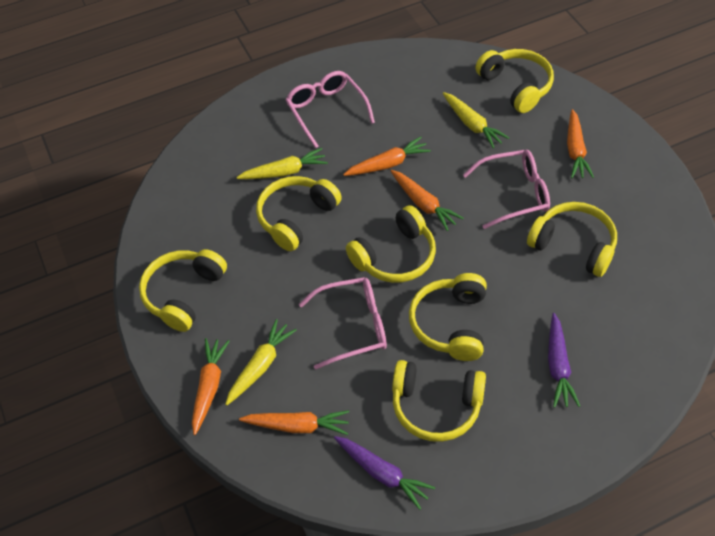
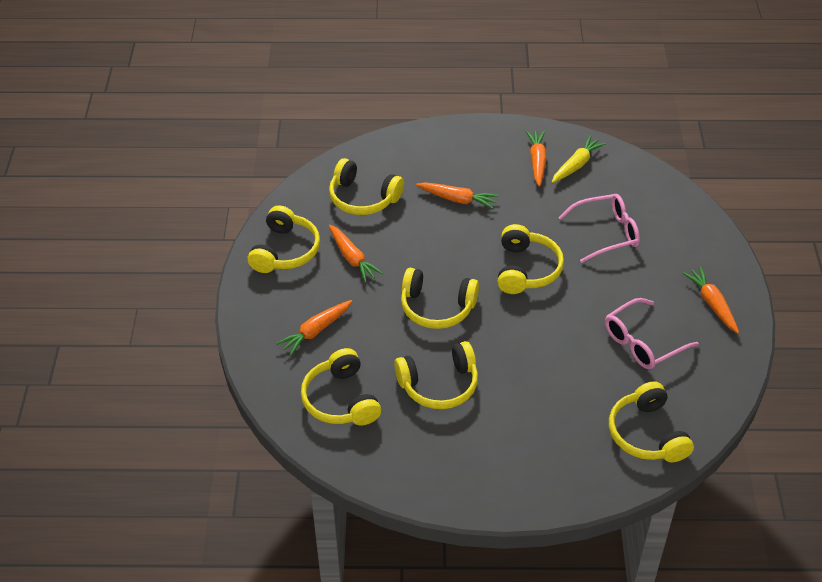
pink glasses: 3 -> 2
purple carrot: 2 -> 0
yellow carrot: 3 -> 1

